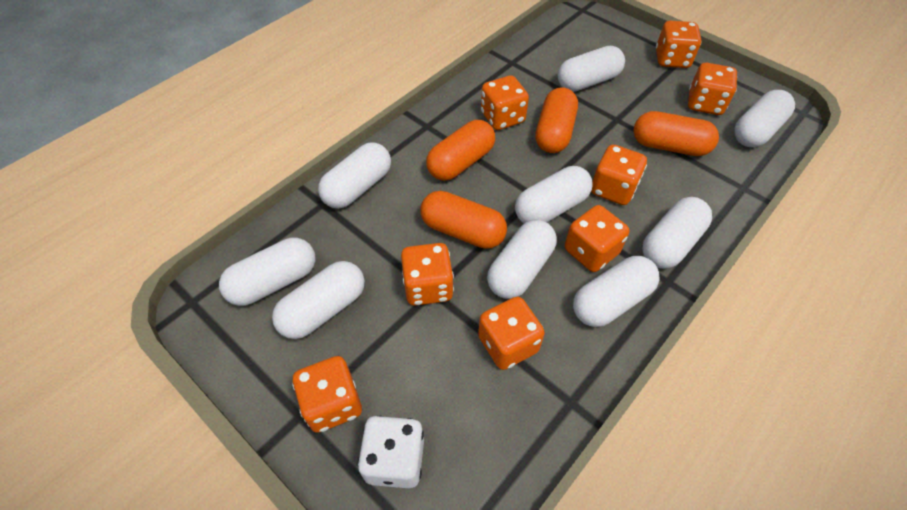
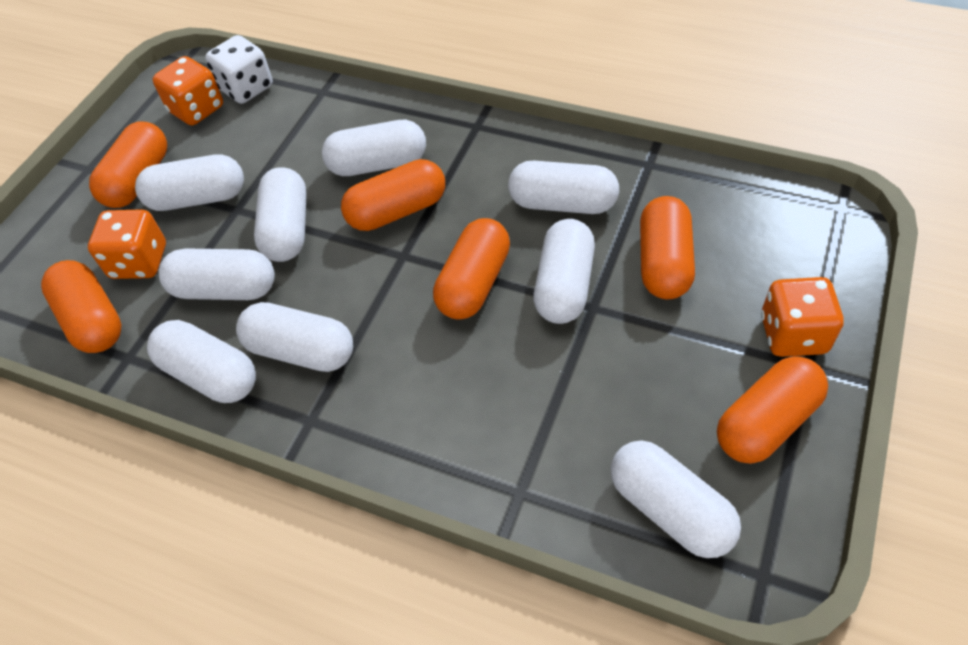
orange capsule: 4 -> 6
orange dice: 8 -> 3

